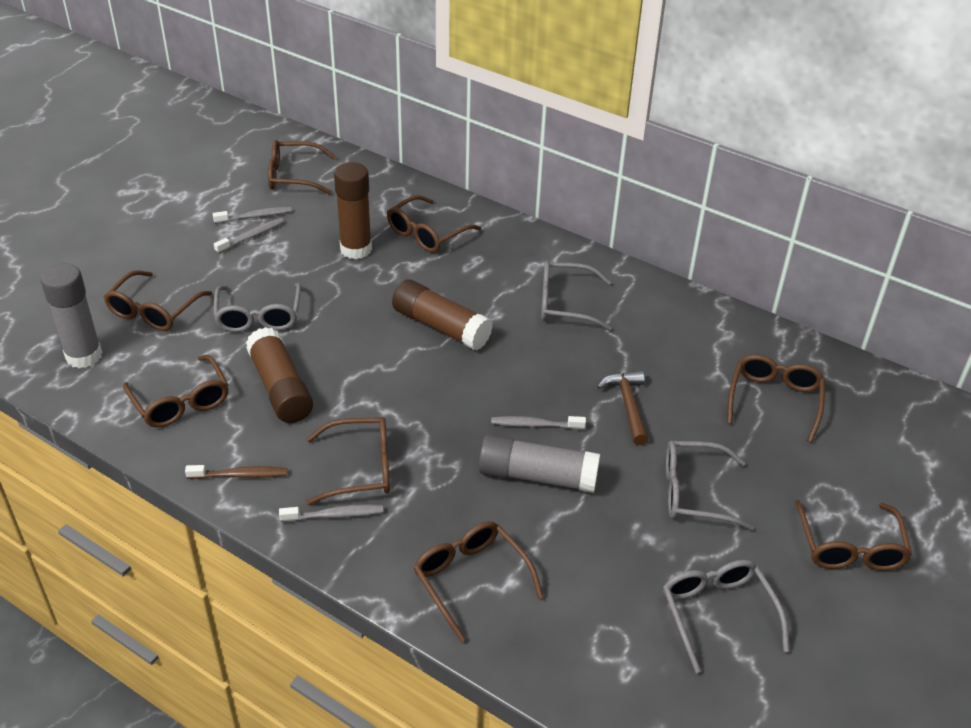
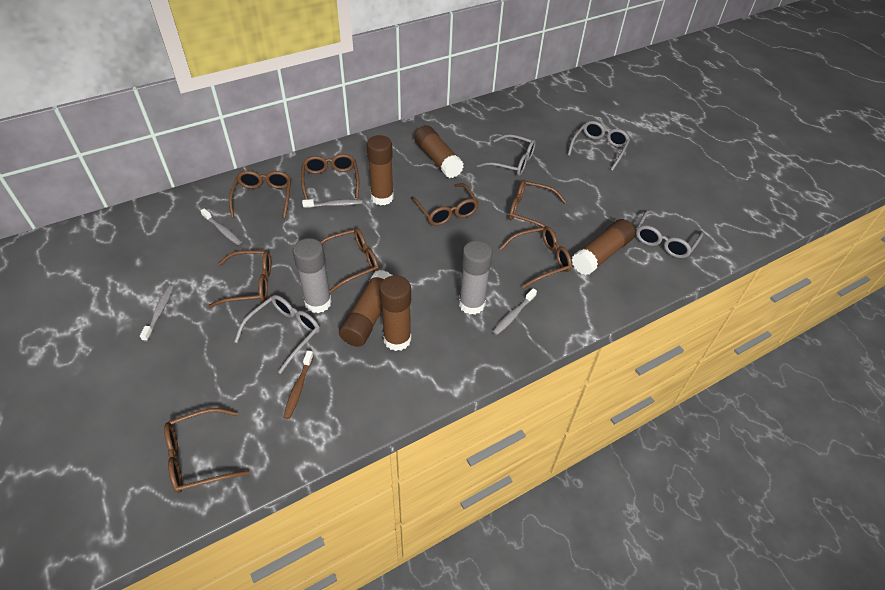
brown glue stick: 3 -> 5
brown hammer: 1 -> 0

